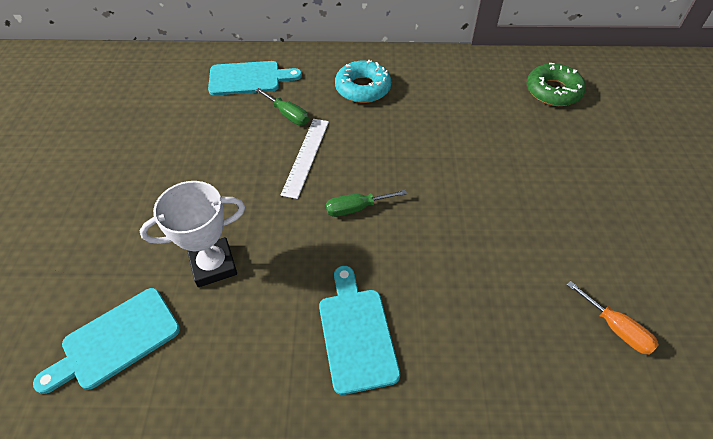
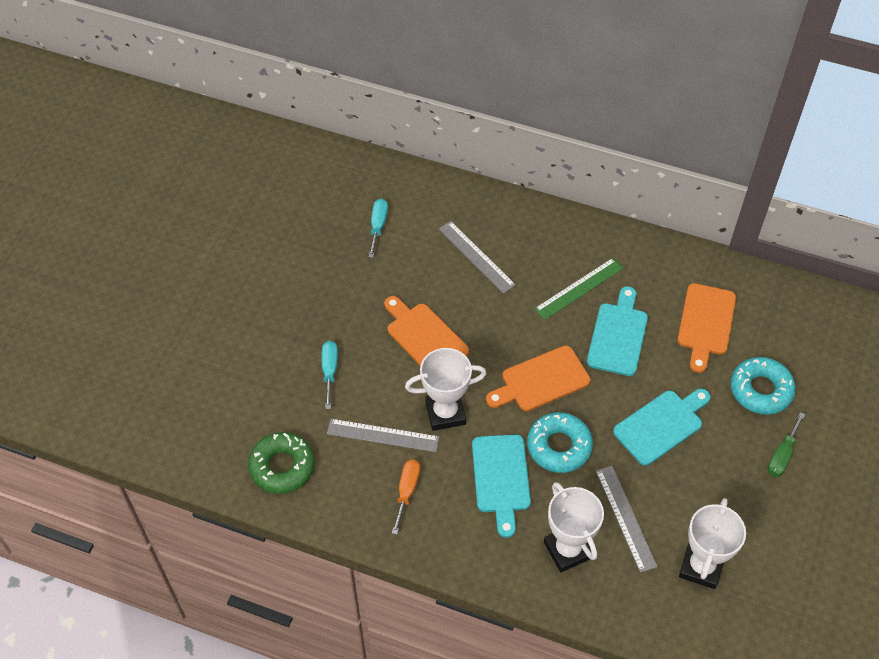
green ruler: 0 -> 1
green screwdriver: 2 -> 1
grey ruler: 0 -> 3
orange cutting board: 0 -> 3
turquoise donut: 1 -> 2
turquoise screwdriver: 0 -> 2
white ruler: 1 -> 0
white trophy: 1 -> 3

